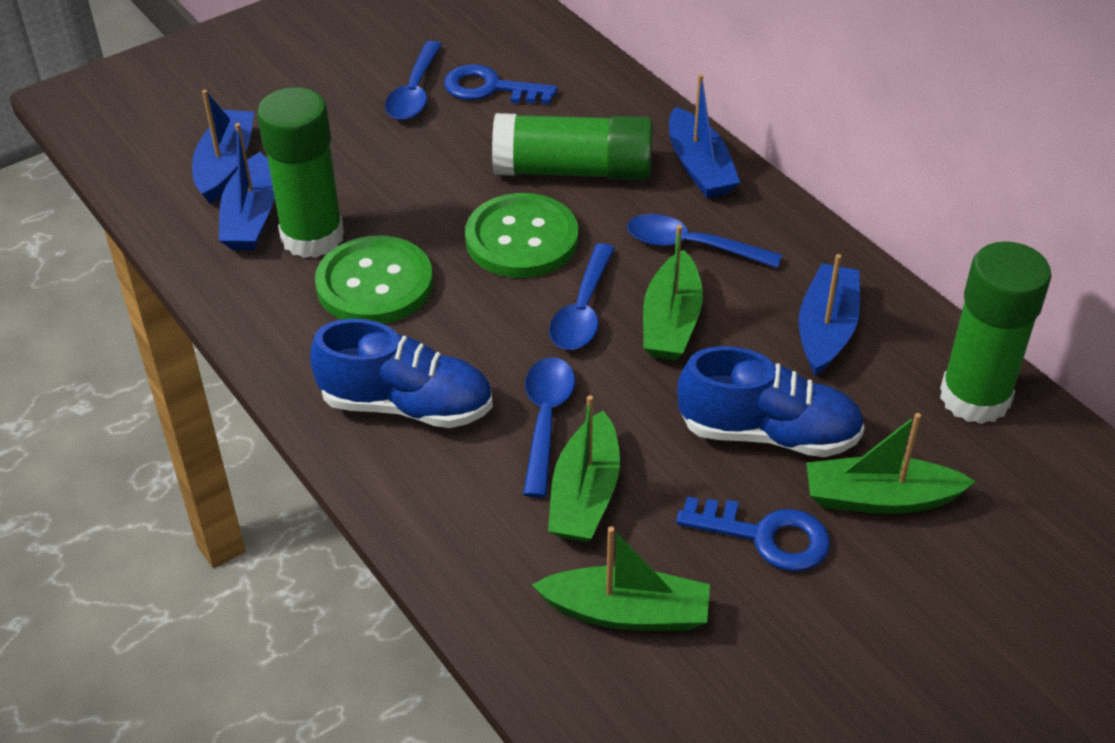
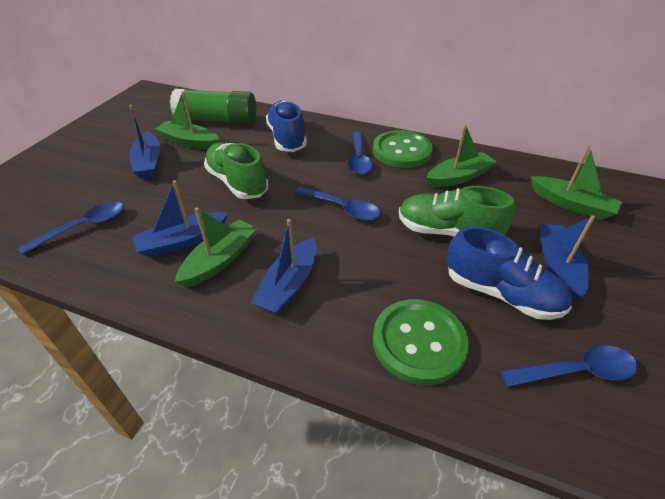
blue key: 2 -> 0
green glue stick: 3 -> 1
green shoe: 0 -> 2

